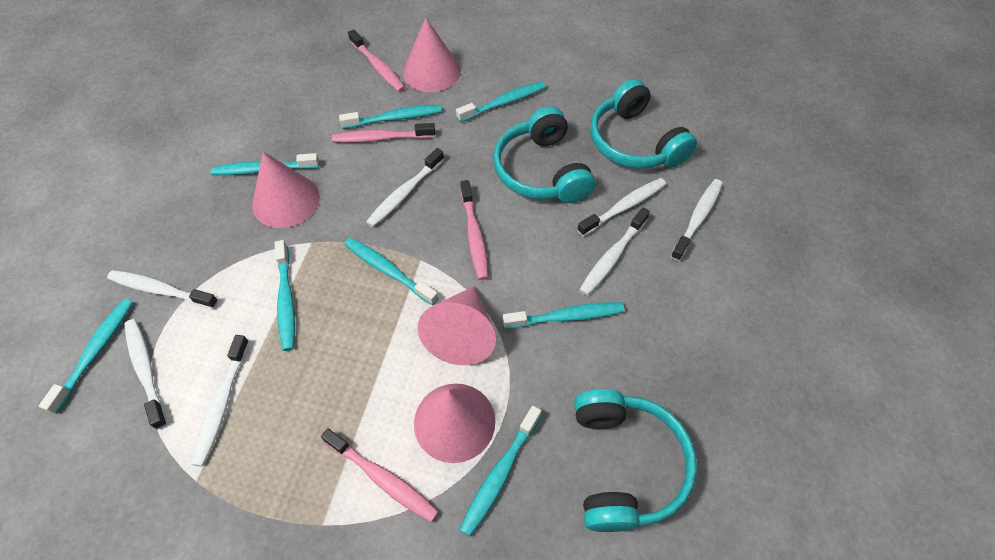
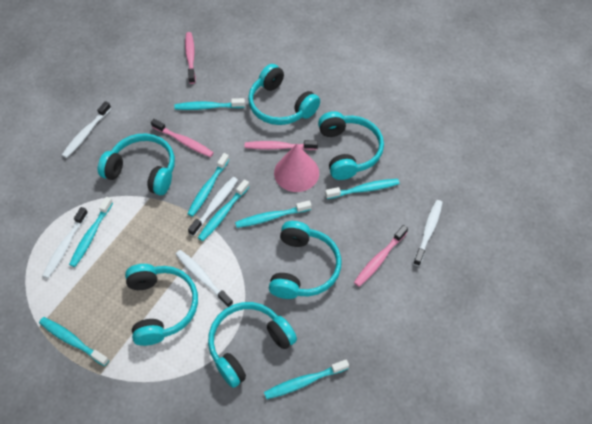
pink cone: 4 -> 1
turquoise headphones: 3 -> 6
white toothbrush: 7 -> 5

